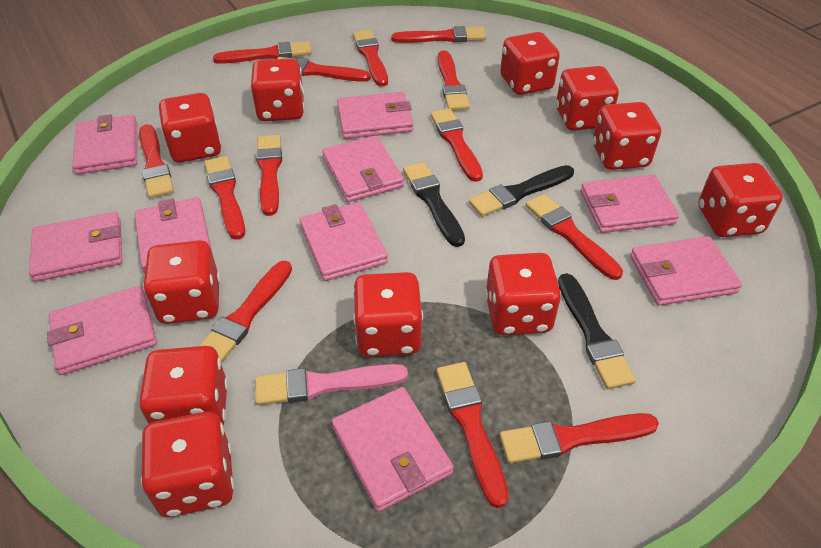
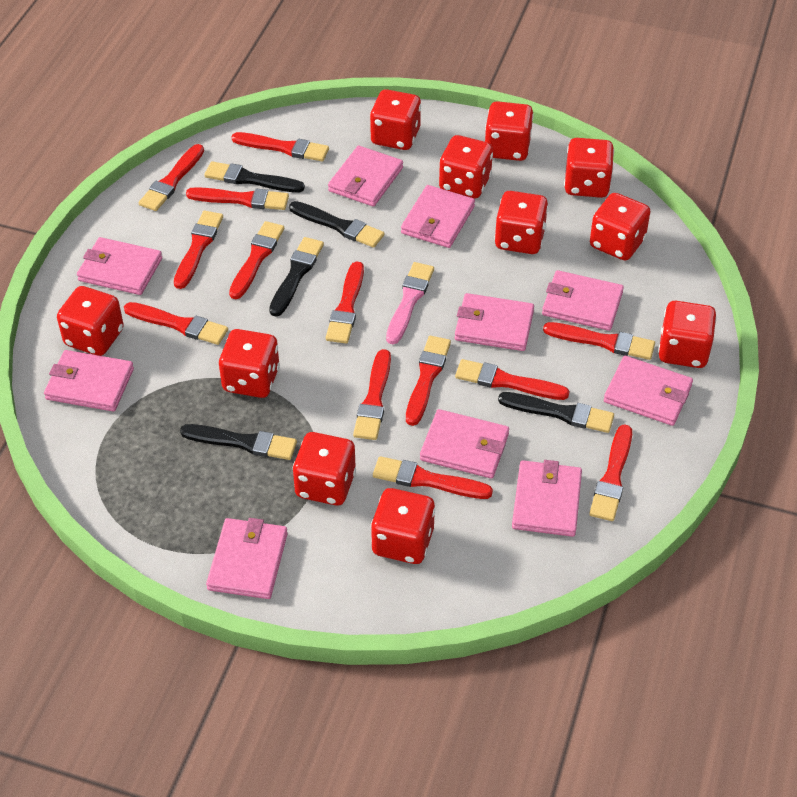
black brush: 3 -> 5

